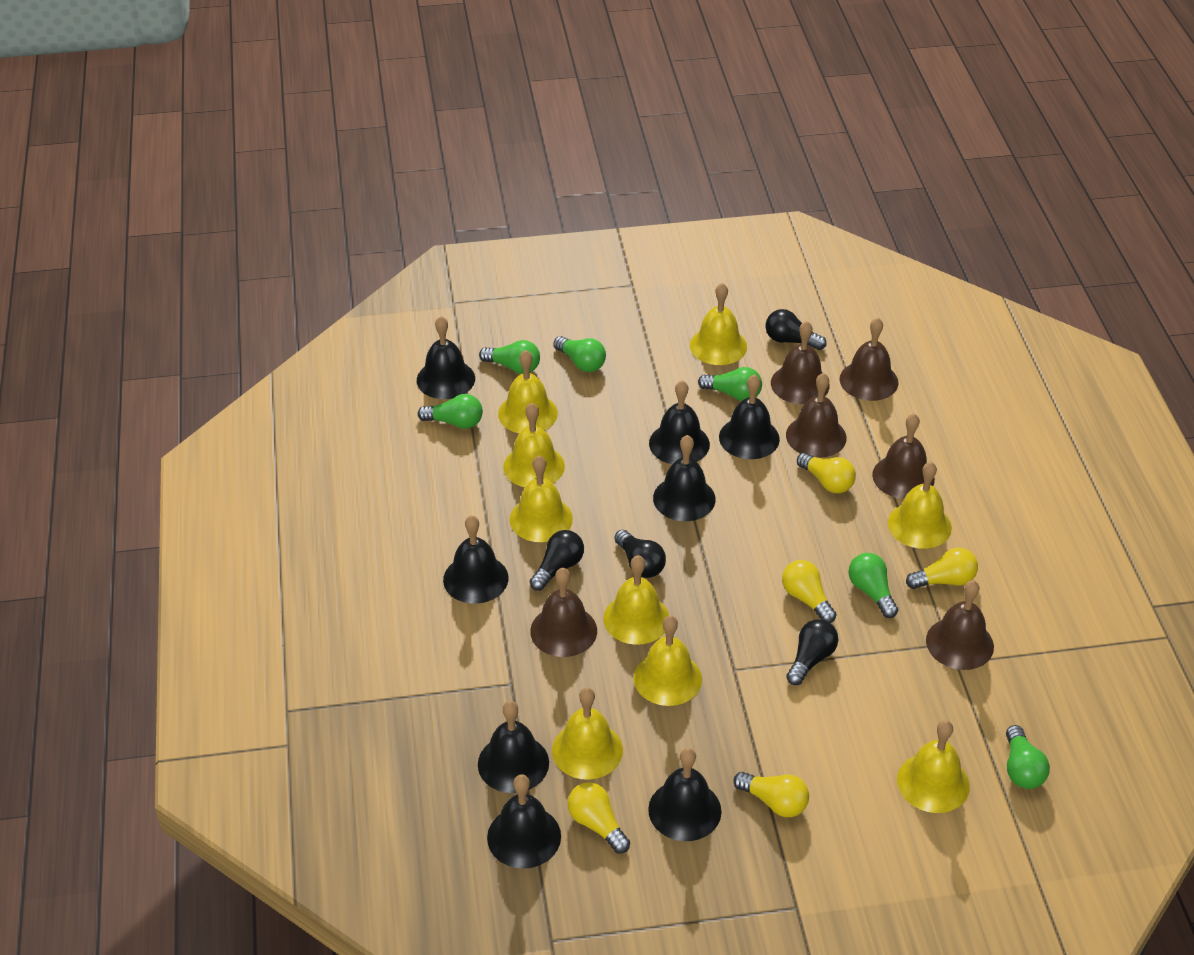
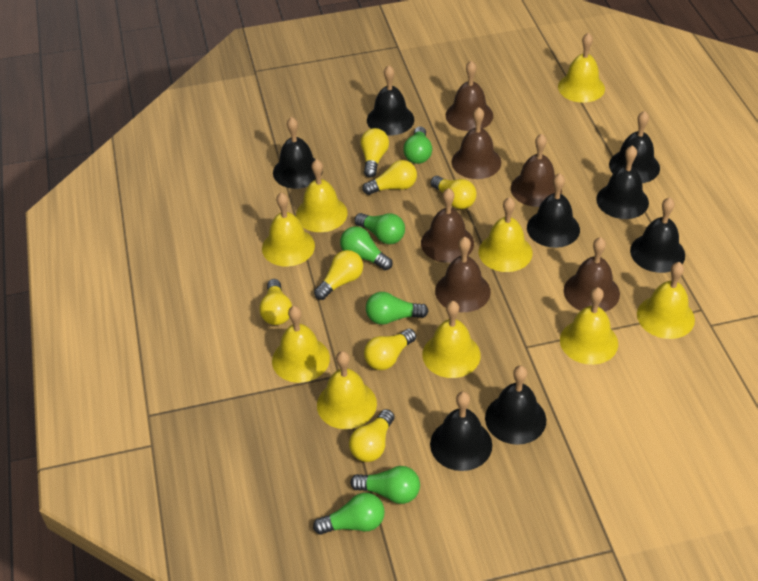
black light bulb: 4 -> 0
yellow light bulb: 5 -> 7

